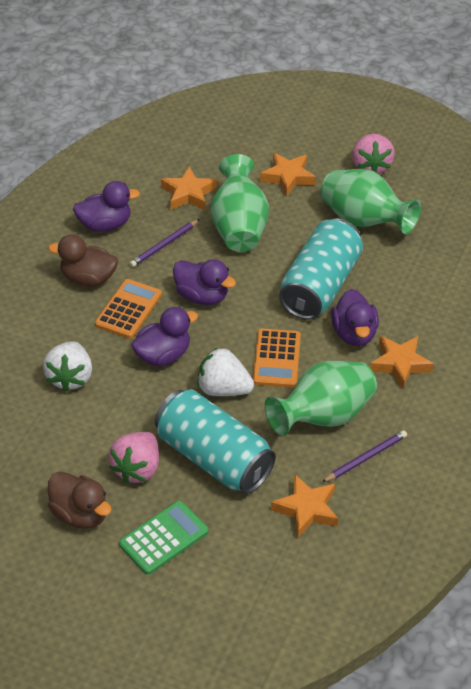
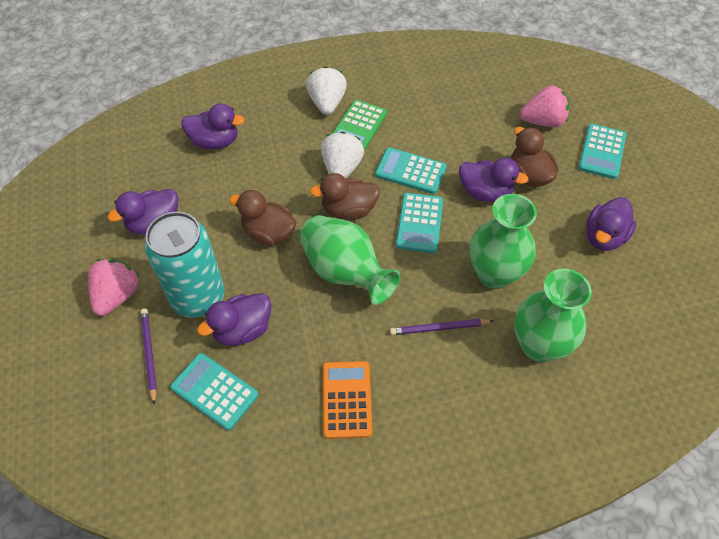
brown duck: 2 -> 3
orange calculator: 2 -> 1
orange star: 4 -> 0
purple duck: 4 -> 5
turquoise calculator: 0 -> 4
turquoise can: 2 -> 1

